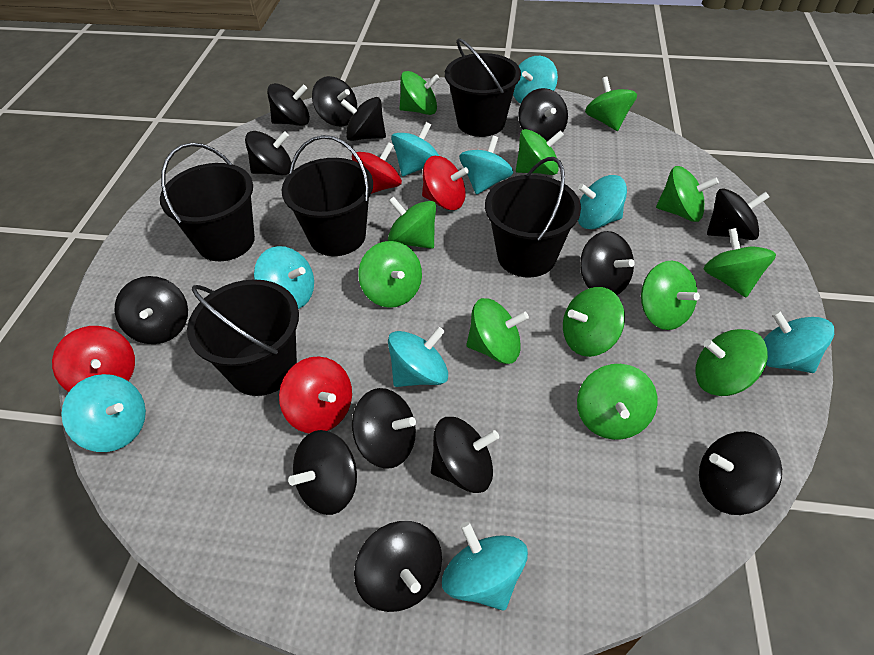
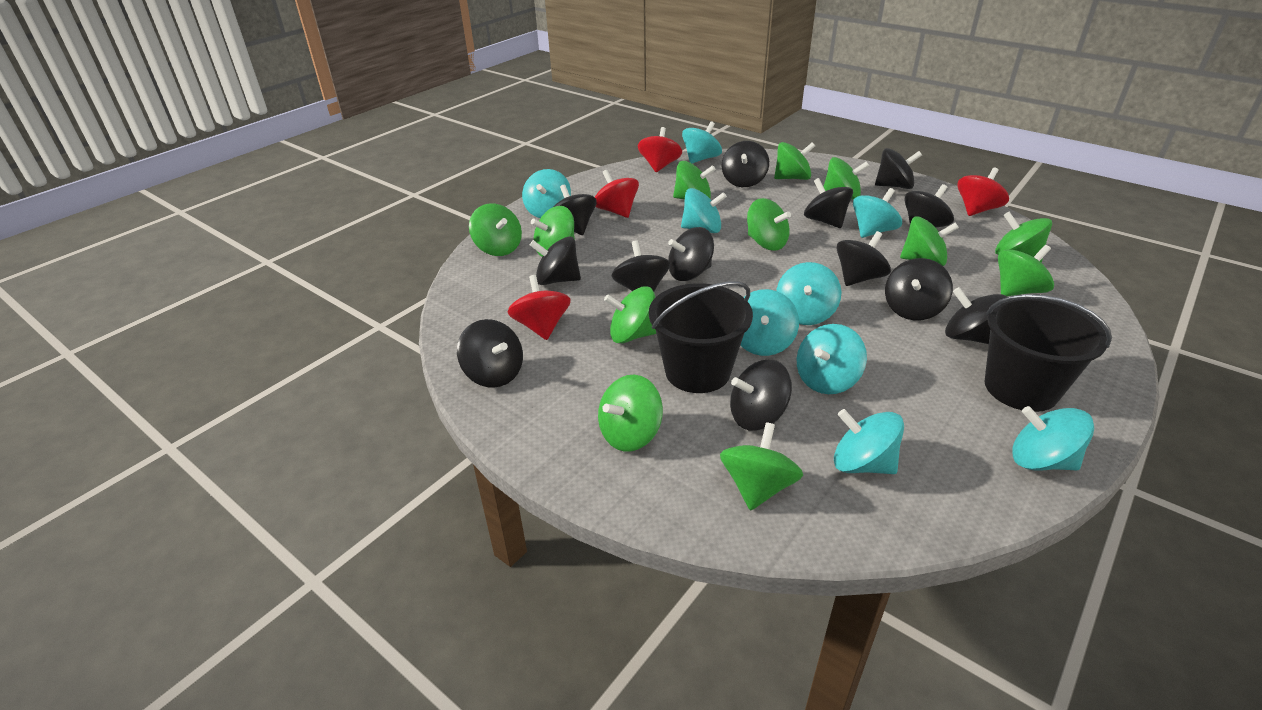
black bucket: 5 -> 2

